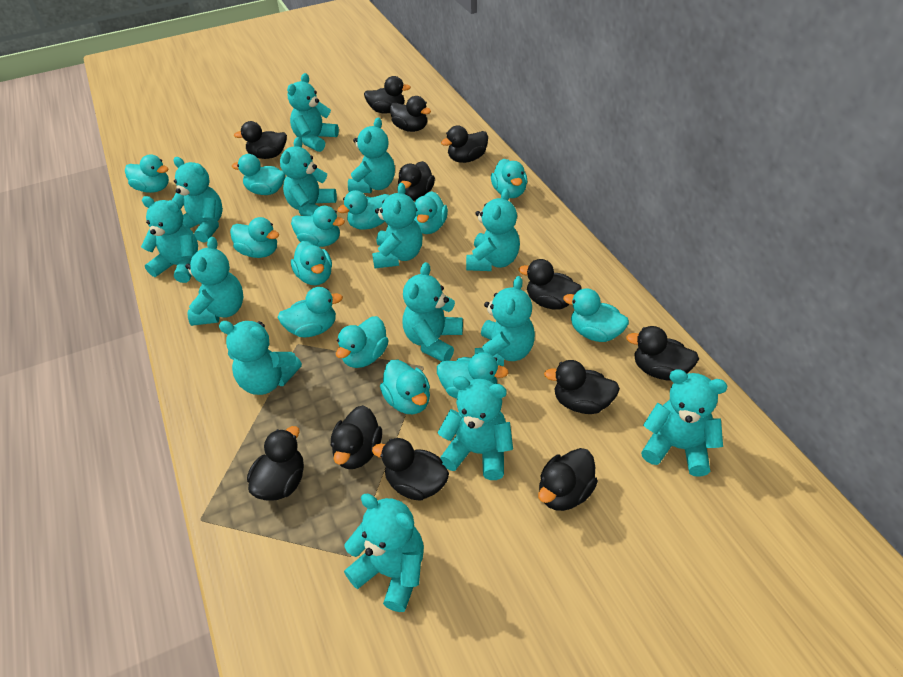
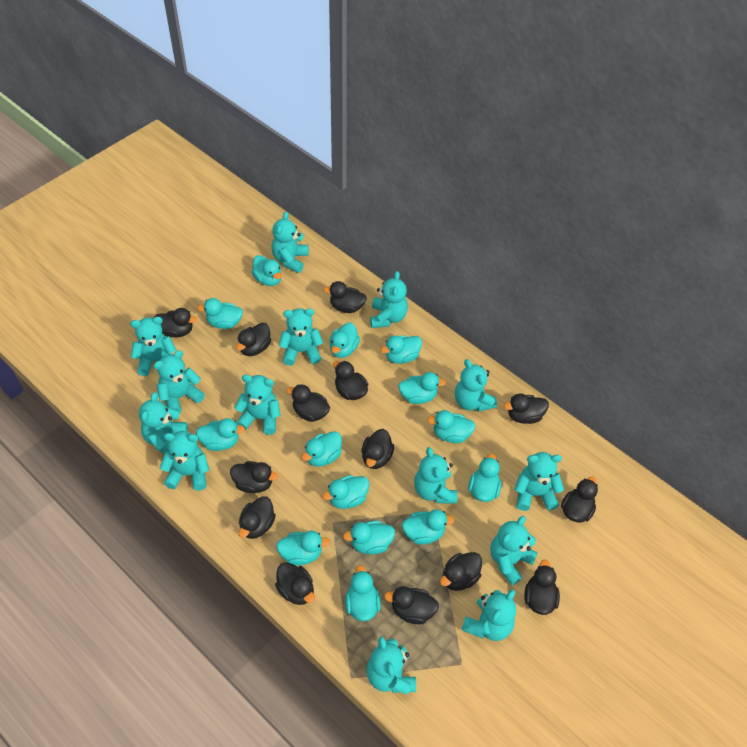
black duck: 12 -> 14
turquoise duck: 13 -> 14

